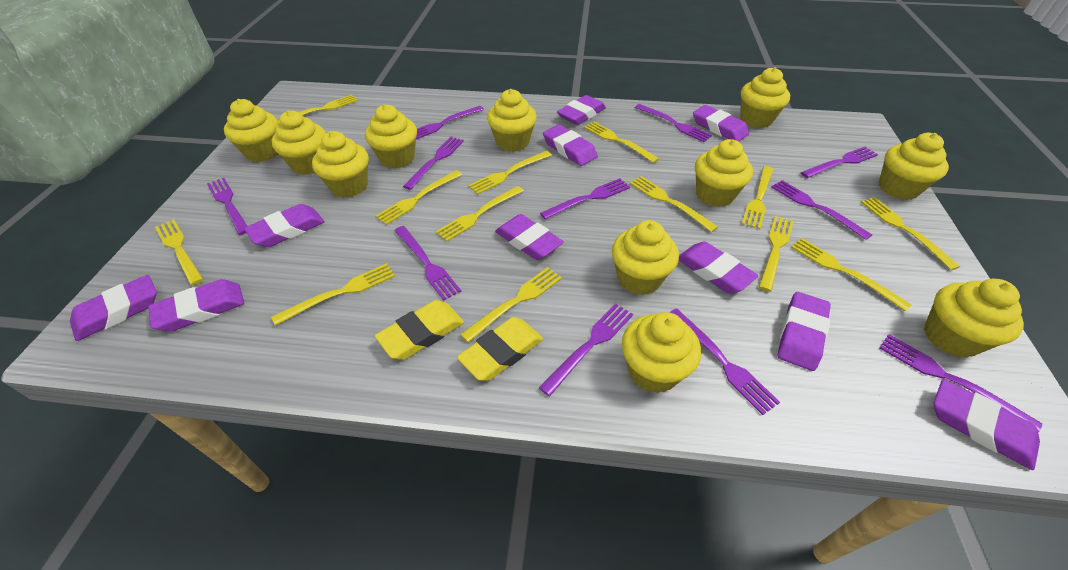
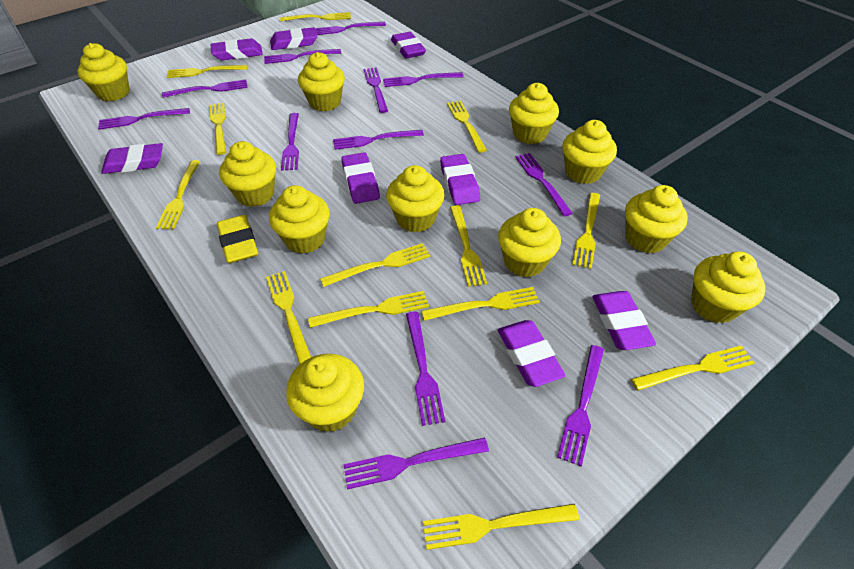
purple eraser: 10 -> 8
purple fork: 11 -> 12
yellow eraser: 2 -> 1

